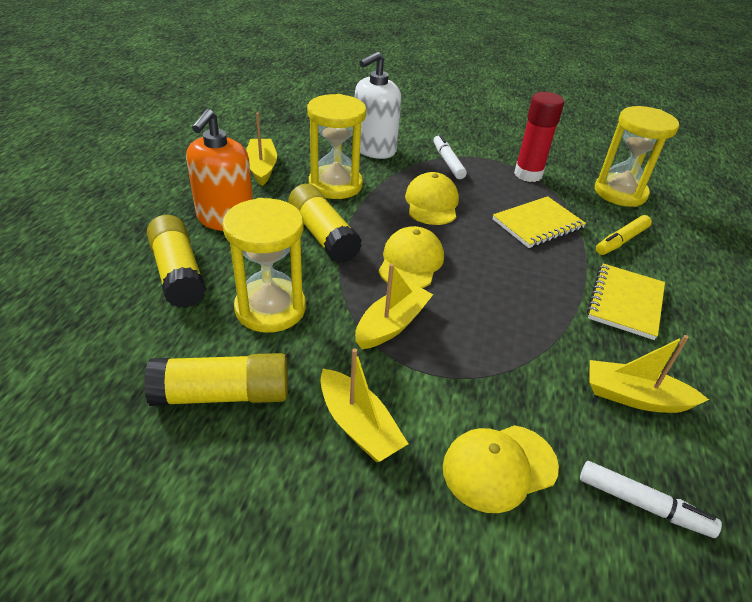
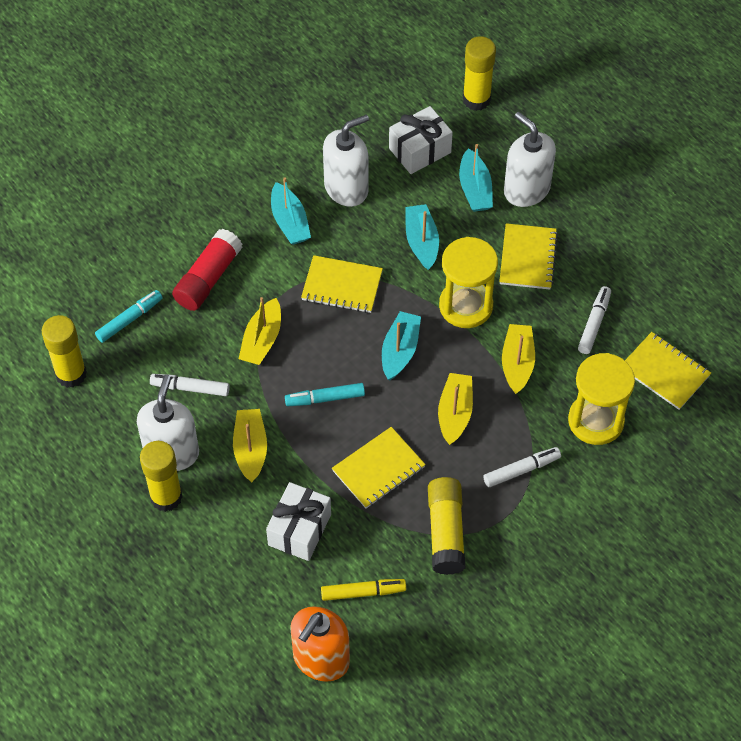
turquoise boat: 0 -> 4
turquoise marker: 0 -> 2
white gift: 0 -> 2
white marker: 2 -> 3
white soap dispenser: 1 -> 3
yellow cap: 3 -> 0
yellow glue stick: 3 -> 4
yellow hourglass: 3 -> 2
yellow notebook: 2 -> 4

